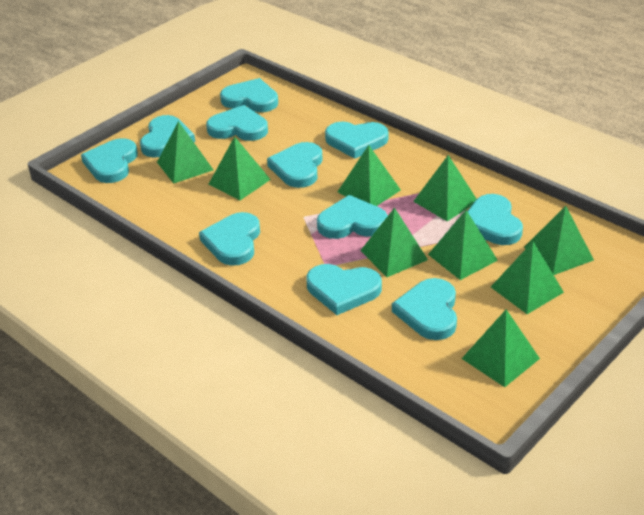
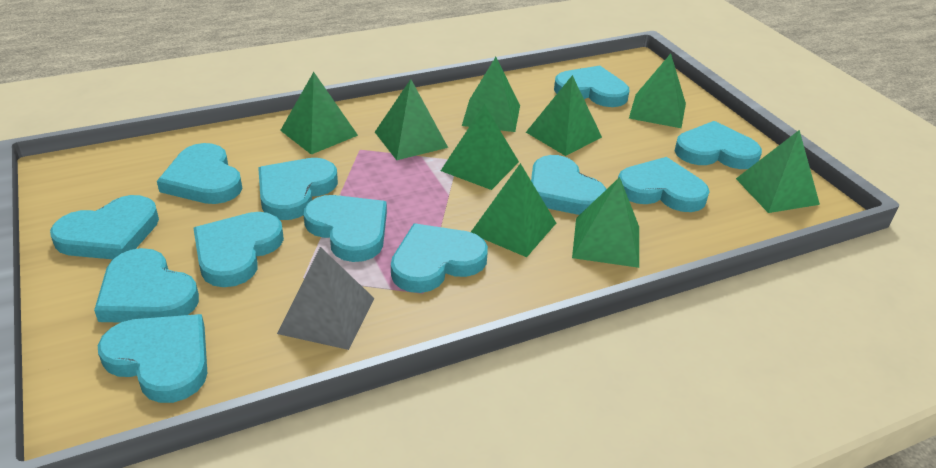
grey pyramid: 0 -> 1
turquoise heart: 11 -> 12

